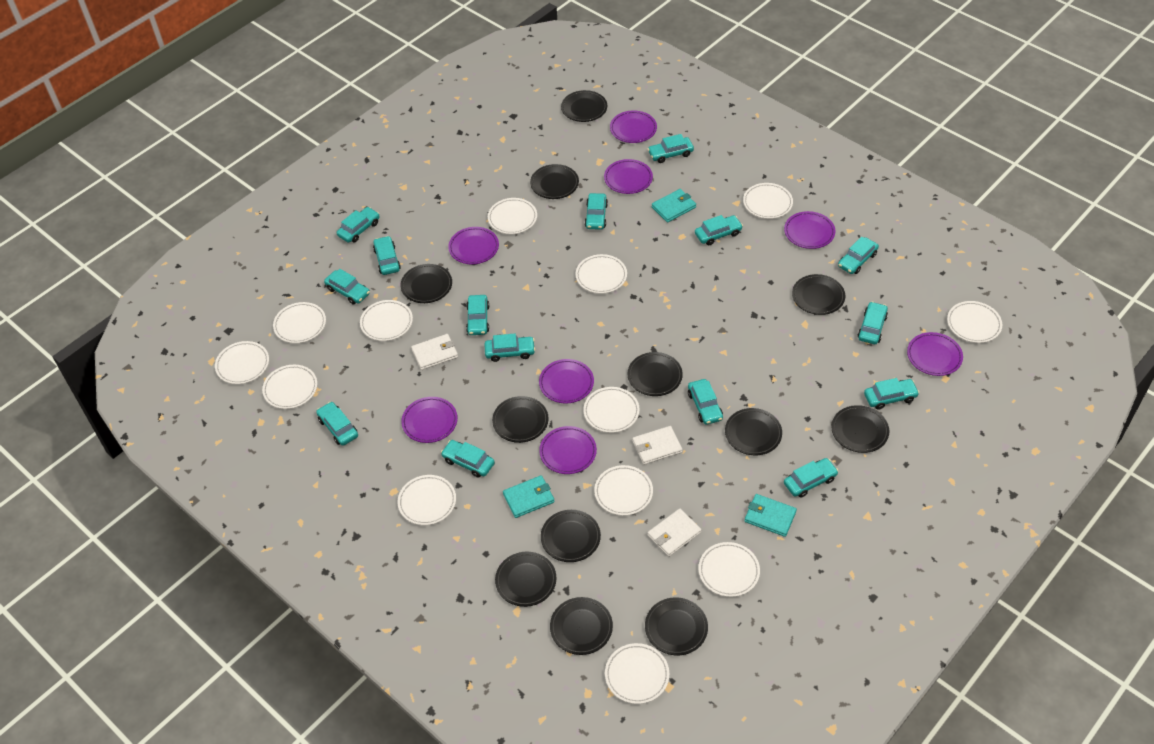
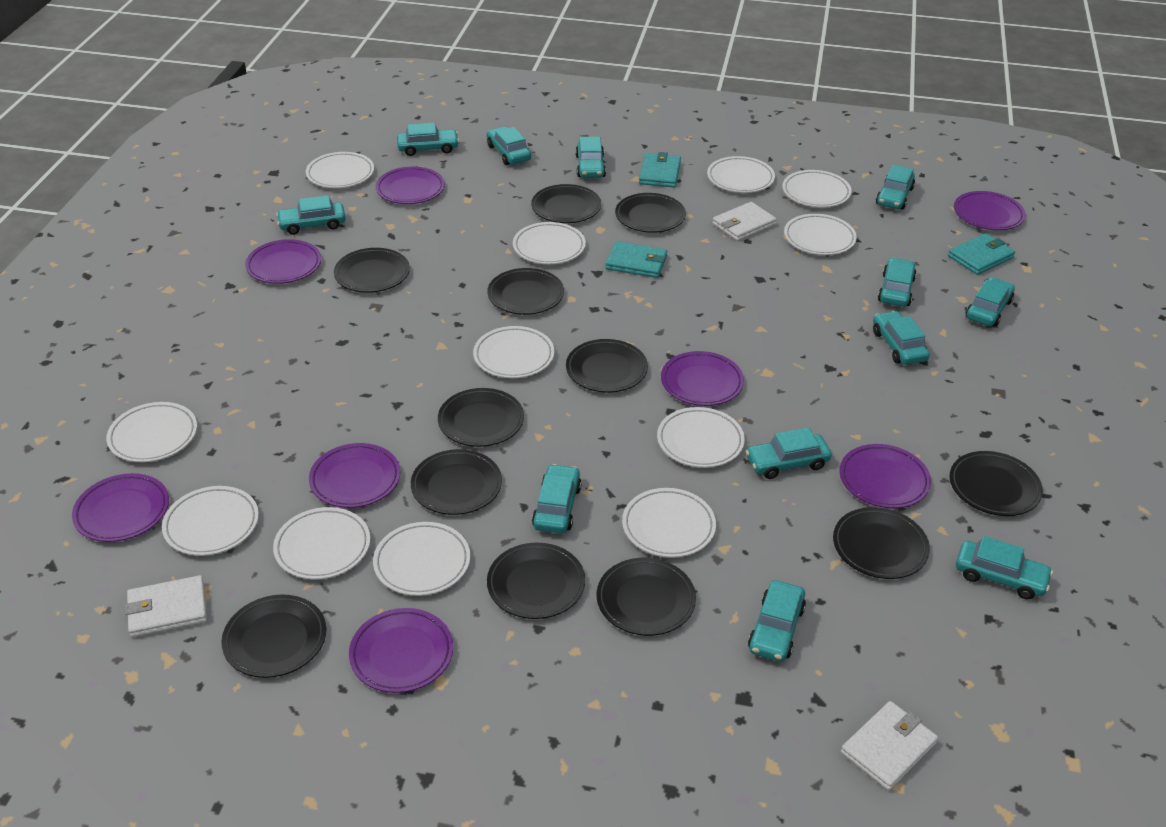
turquoise car: 15 -> 12
white plate: 13 -> 12

